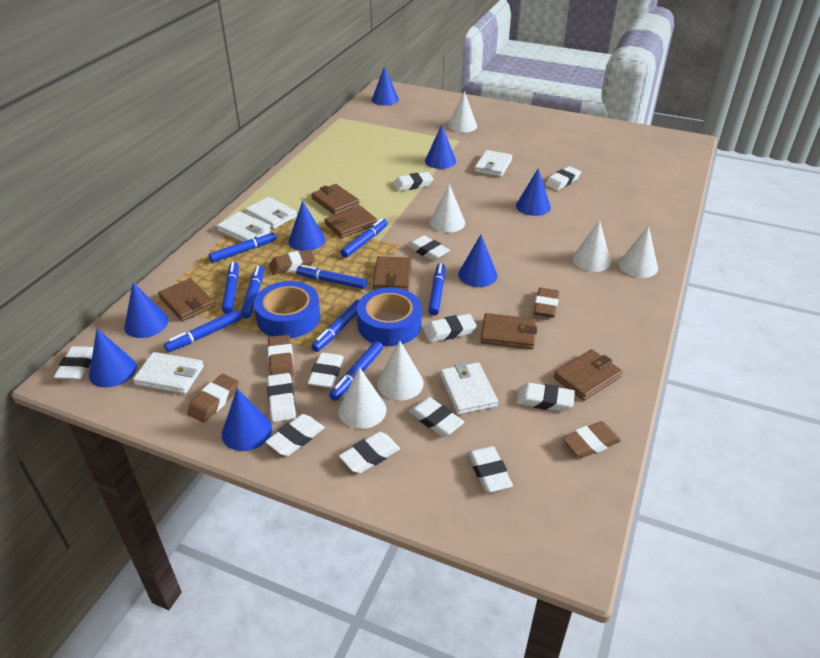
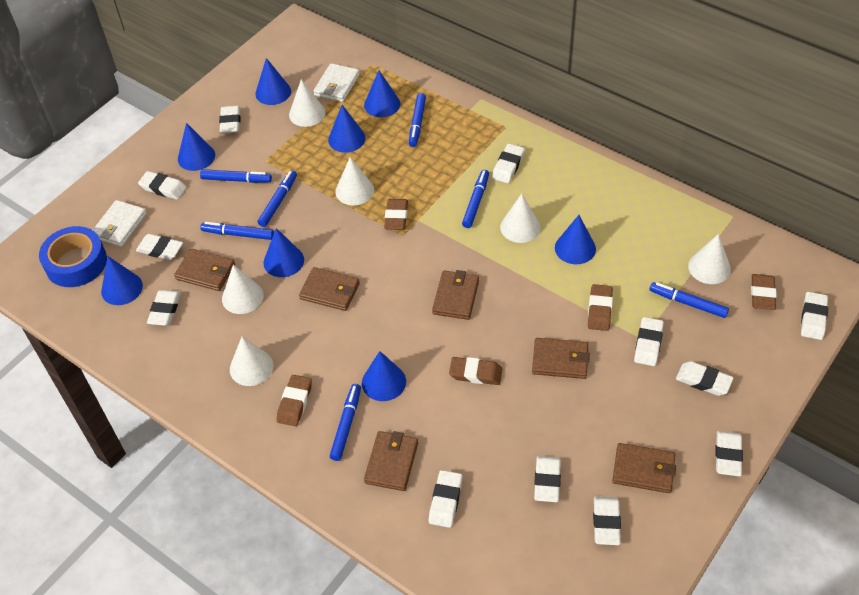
blue marker: 9 -> 7
blue tape: 2 -> 1
white wallet: 5 -> 2

